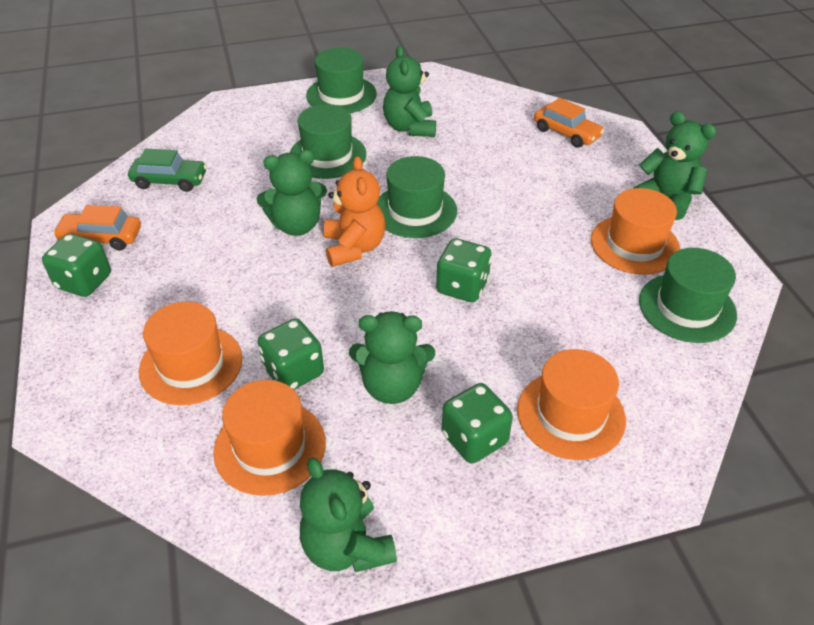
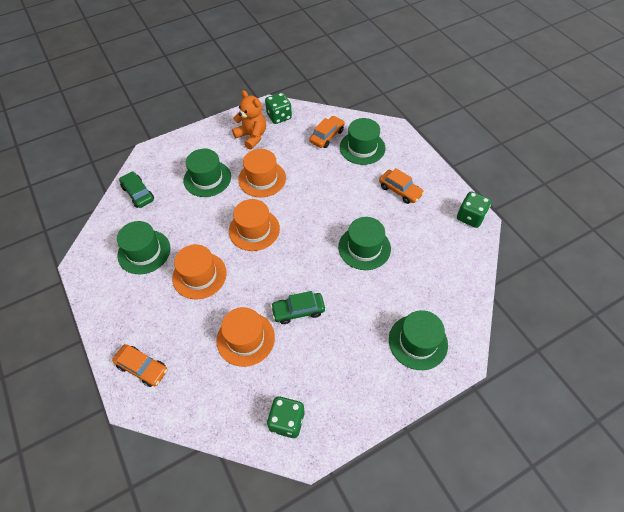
green car: 1 -> 2
green dice: 4 -> 3
green hat: 4 -> 5
green teddy bear: 5 -> 0
orange car: 2 -> 3

